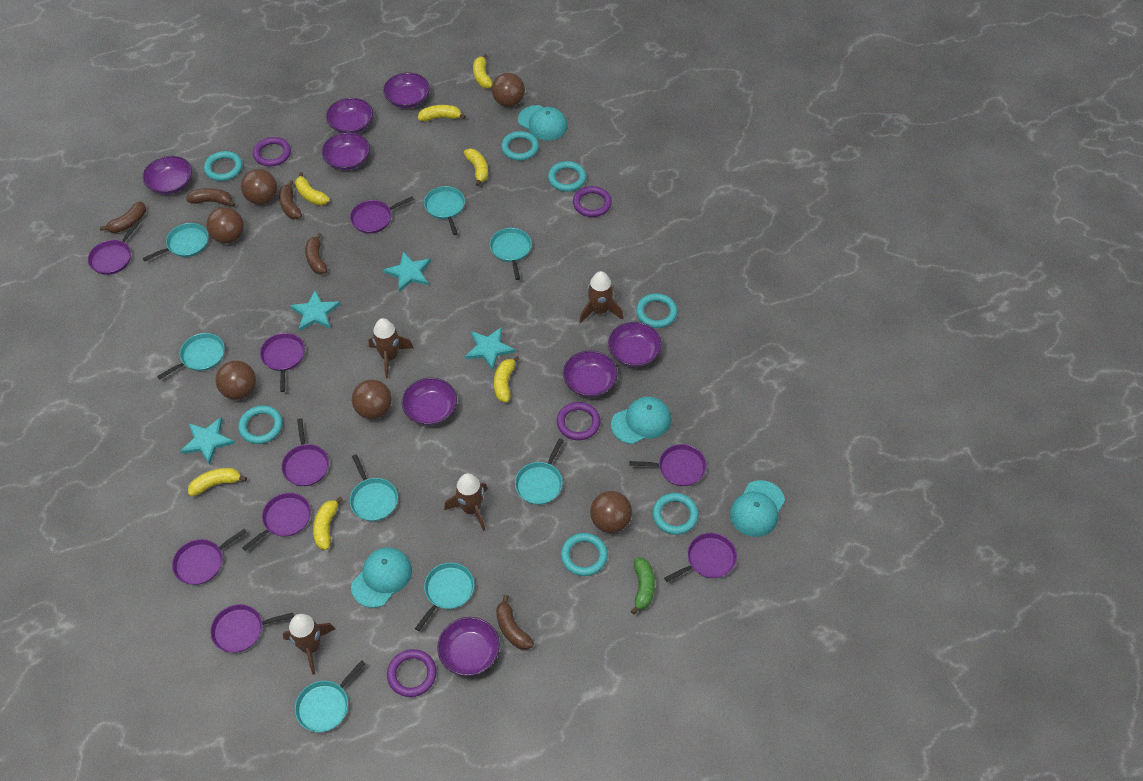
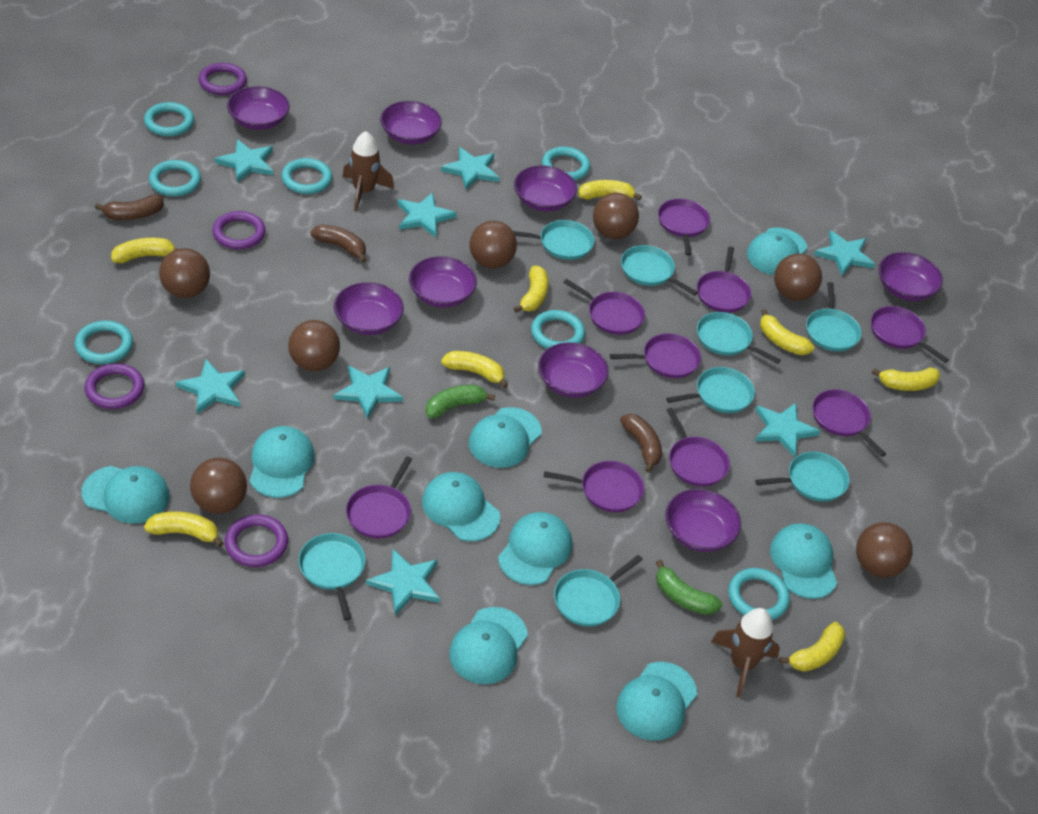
brown ball: 6 -> 7
brown banana: 5 -> 3
brown rocket: 4 -> 2
green banana: 1 -> 2
turquoise cap: 4 -> 9
turquoise star: 4 -> 8
yellow banana: 7 -> 8

